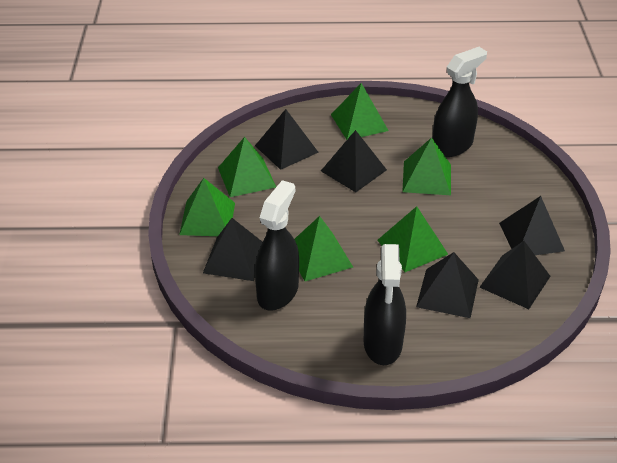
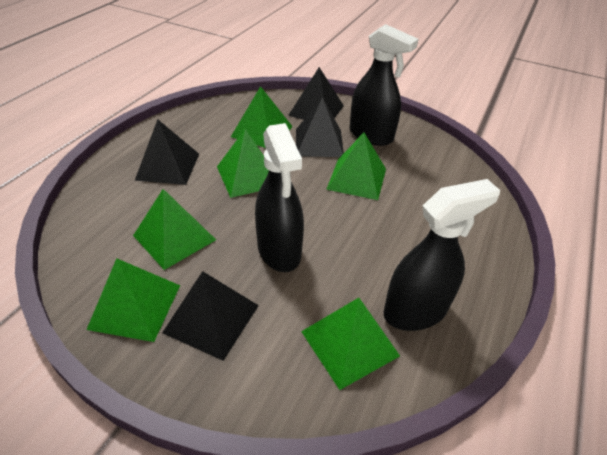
black pyramid: 6 -> 4

